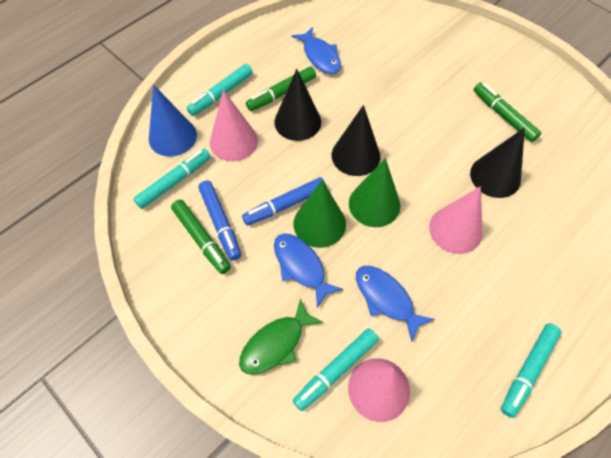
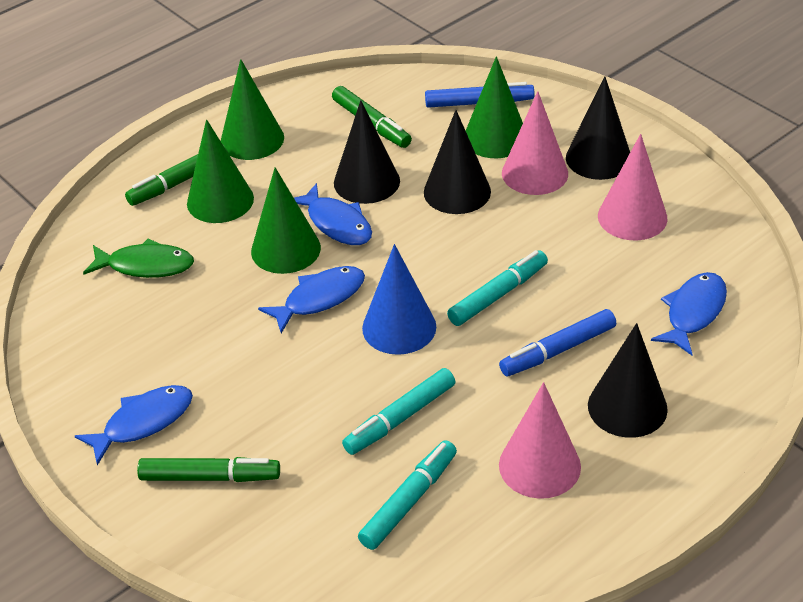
black cone: 3 -> 4
blue fish: 3 -> 4
green cone: 2 -> 4
turquoise marker: 4 -> 3

